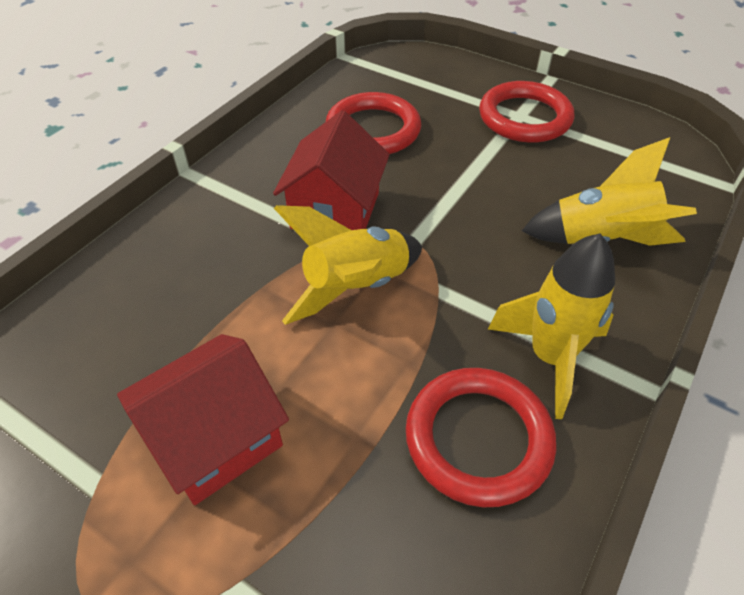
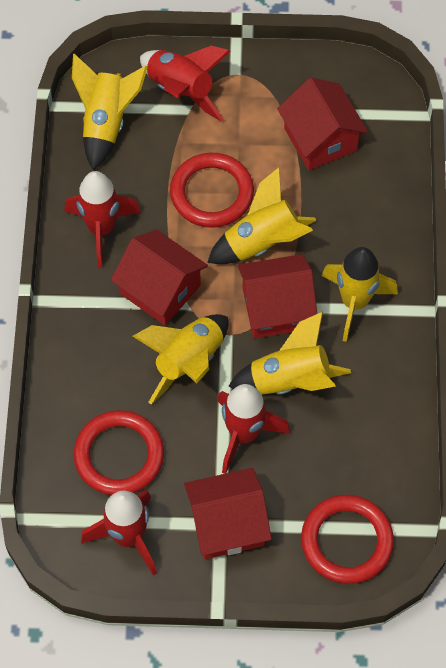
red house: 2 -> 4
red rocket: 0 -> 4
yellow rocket: 3 -> 5

